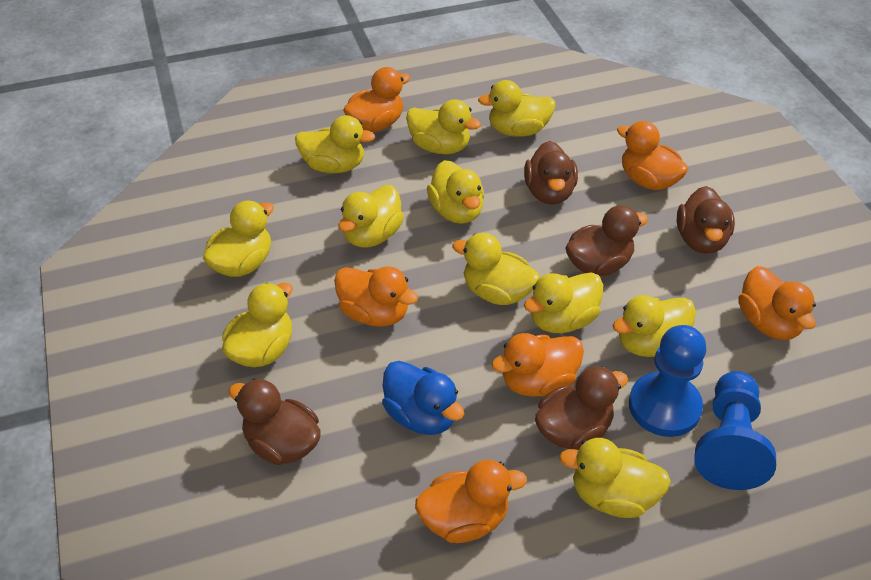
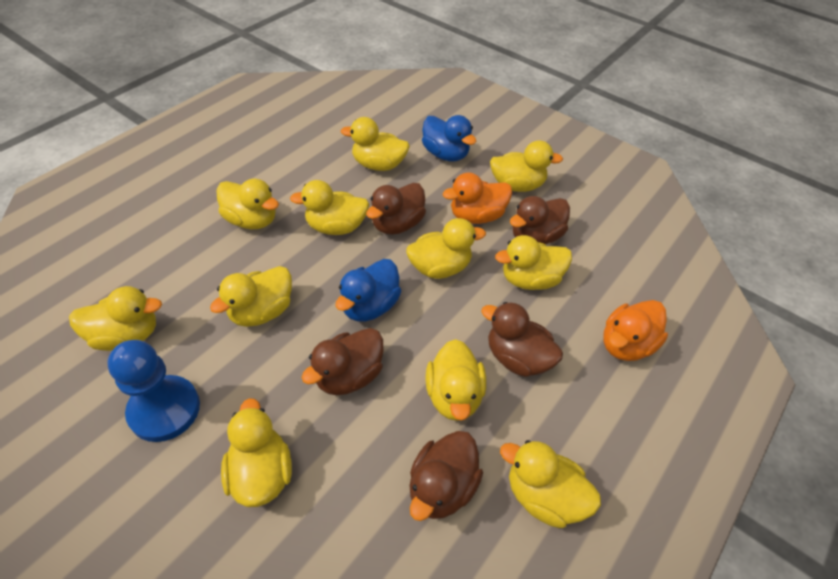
blue duck: 1 -> 2
blue pawn: 2 -> 1
orange duck: 6 -> 2

